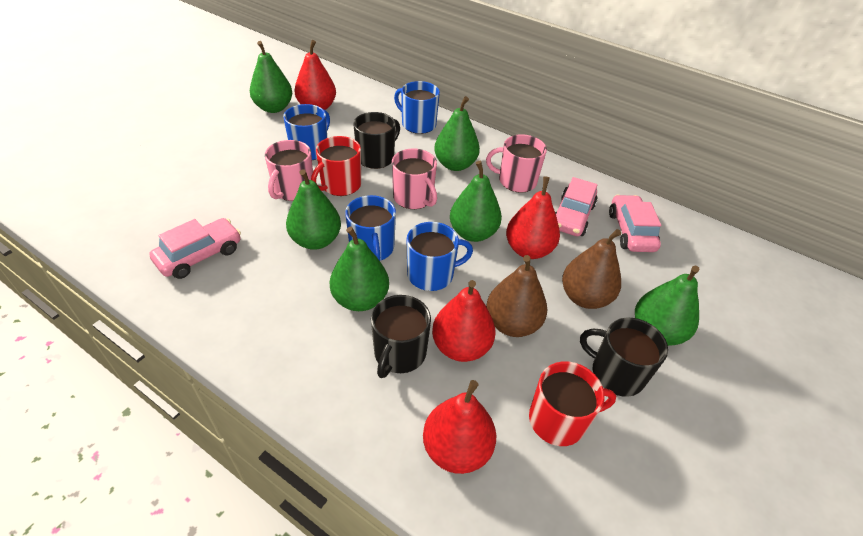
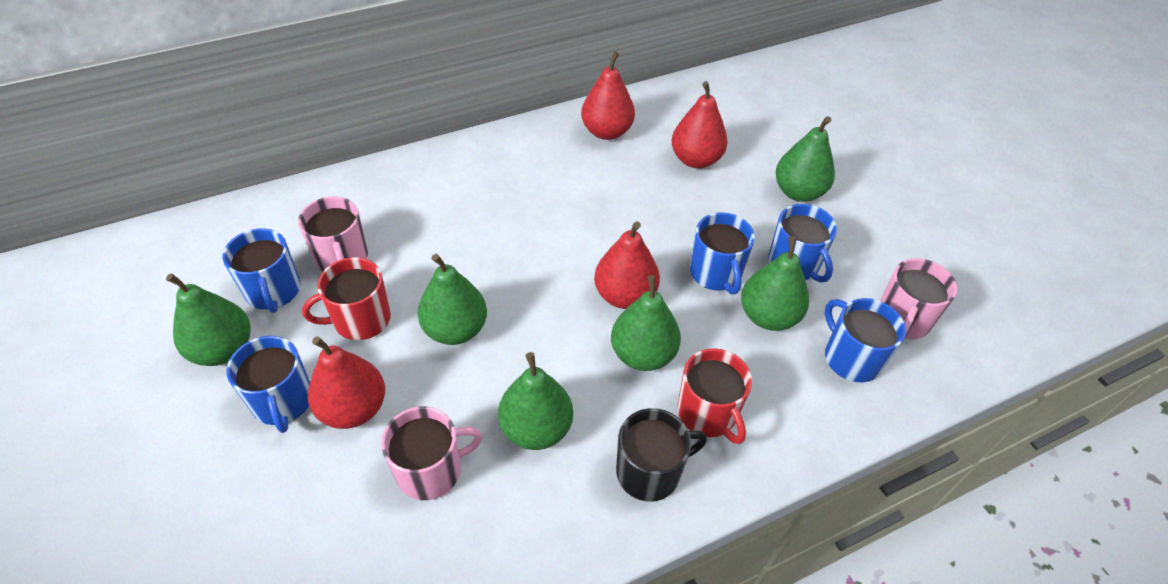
black mug: 3 -> 1
blue mug: 4 -> 5
brown pear: 2 -> 0
pink car: 3 -> 0

